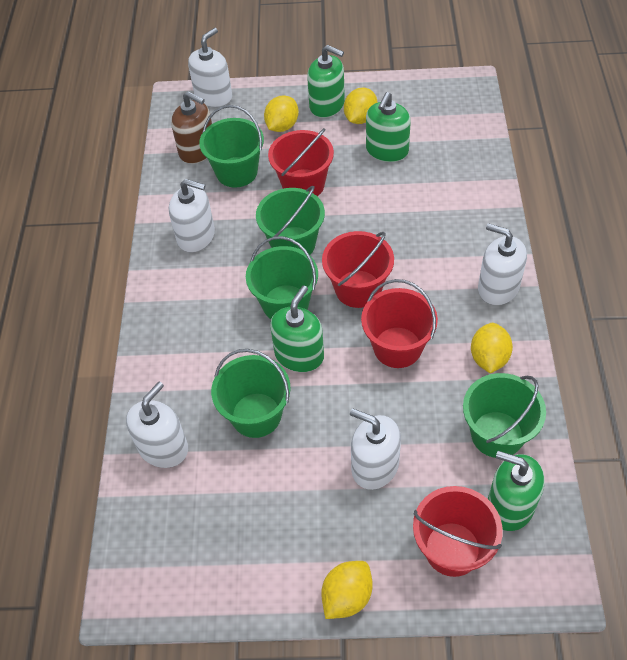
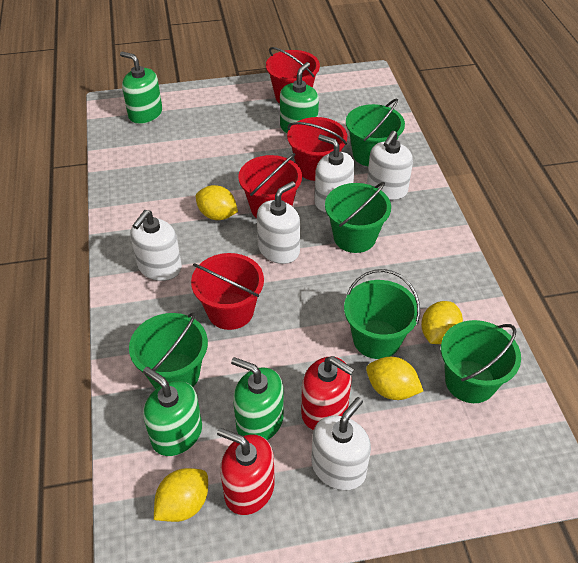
brown soap dispenser: 1 -> 0
red soap dispenser: 0 -> 2

